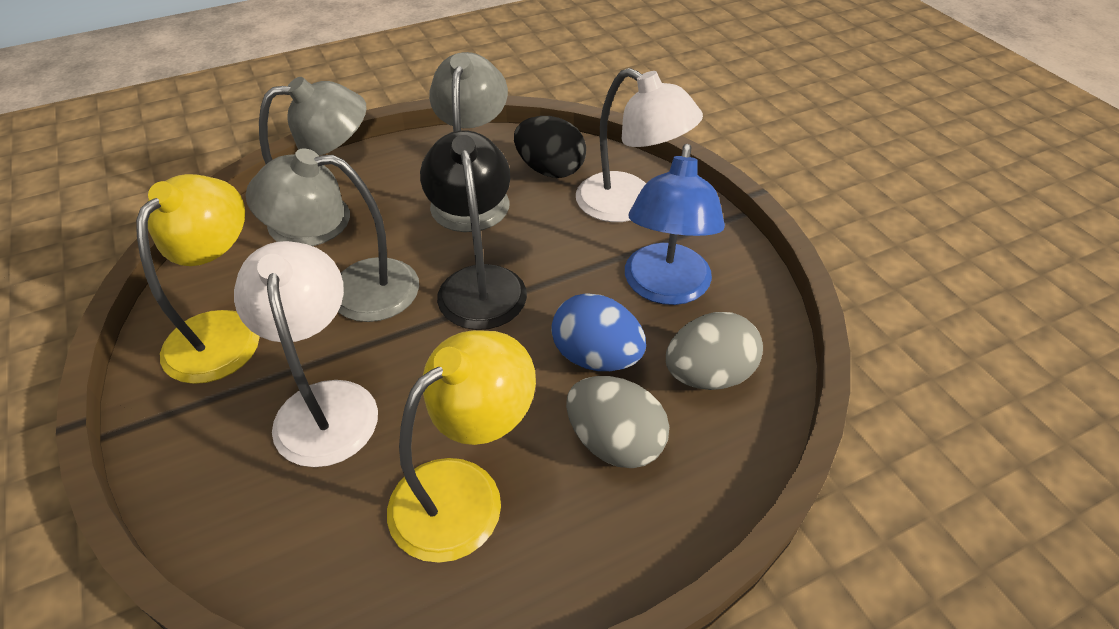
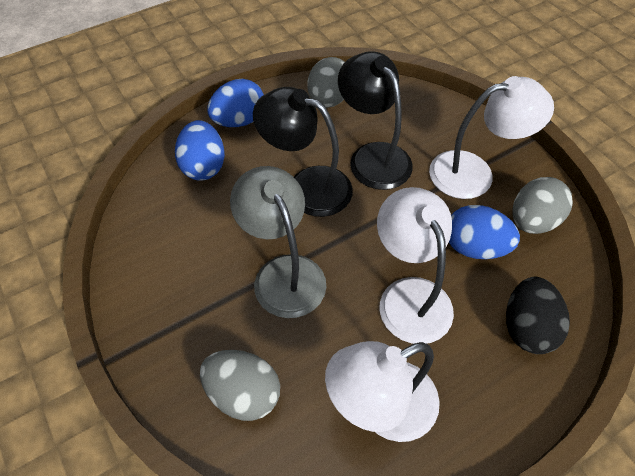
black lamp: 1 -> 2
blue egg: 1 -> 3
blue lamp: 1 -> 0
grey egg: 2 -> 3
grey lamp: 3 -> 1
white lamp: 2 -> 3
yellow lamp: 2 -> 0

